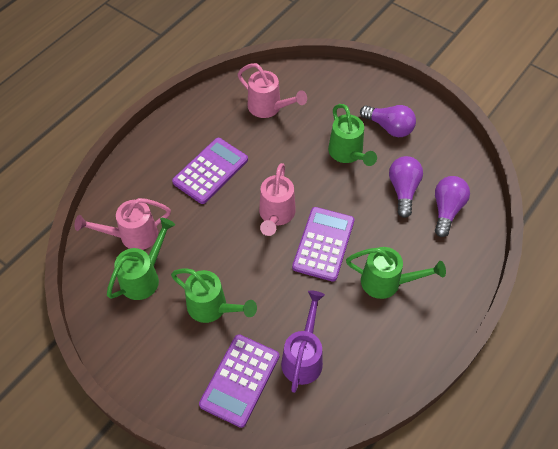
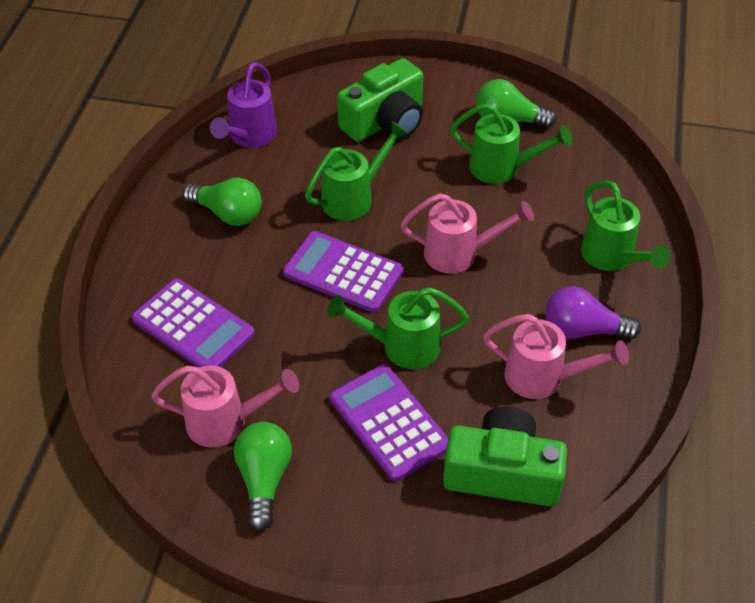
green camera: 0 -> 2
green light bulb: 0 -> 3
purple light bulb: 3 -> 1

